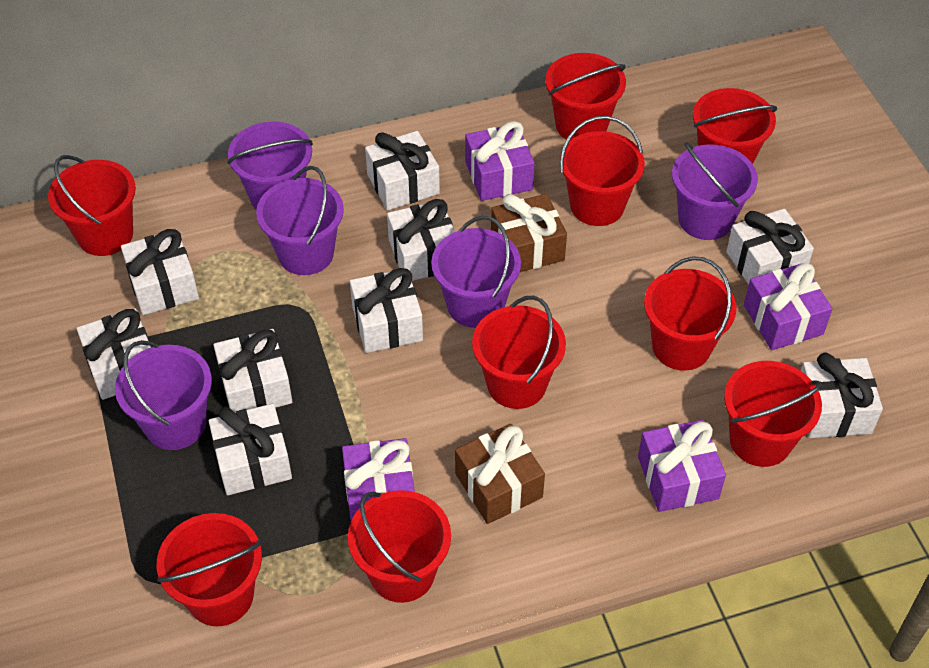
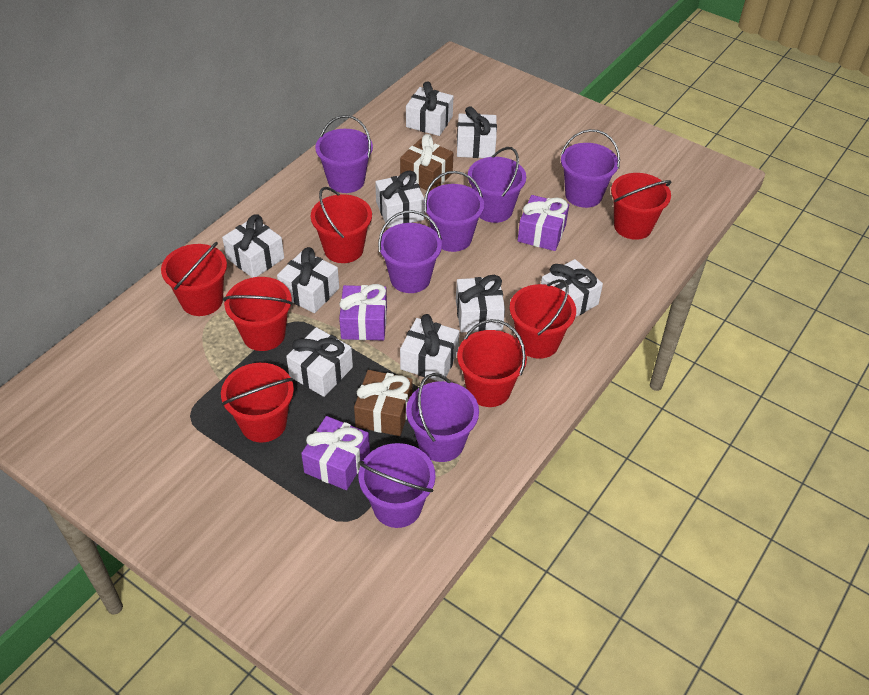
purple bucket: 5 -> 7
purple gift: 4 -> 3
red bucket: 9 -> 7

